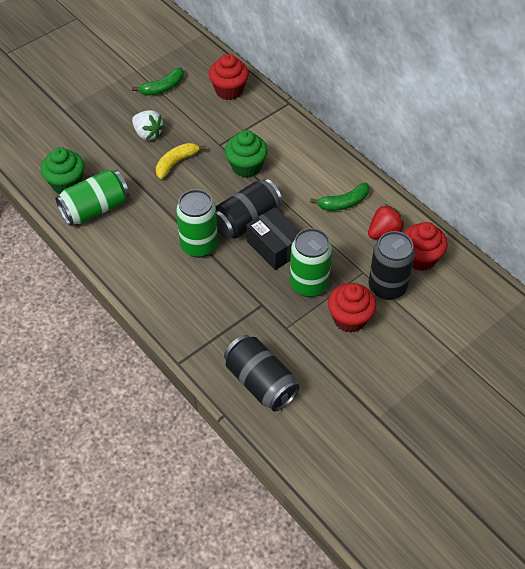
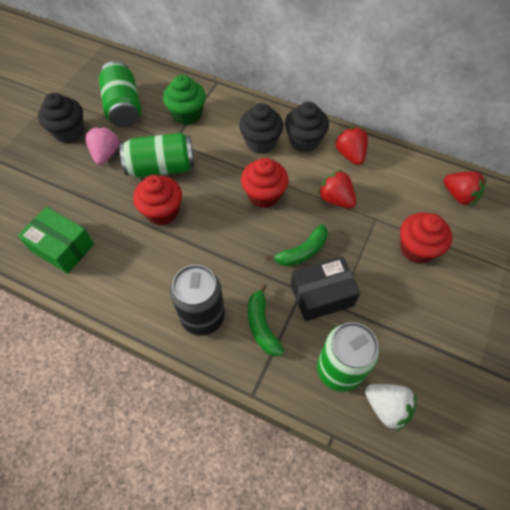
black can: 3 -> 1
black cupcake: 0 -> 3
green box: 0 -> 1
green cupcake: 2 -> 1
pink strawberry: 0 -> 1
red strawberry: 1 -> 3
yellow banana: 1 -> 0

